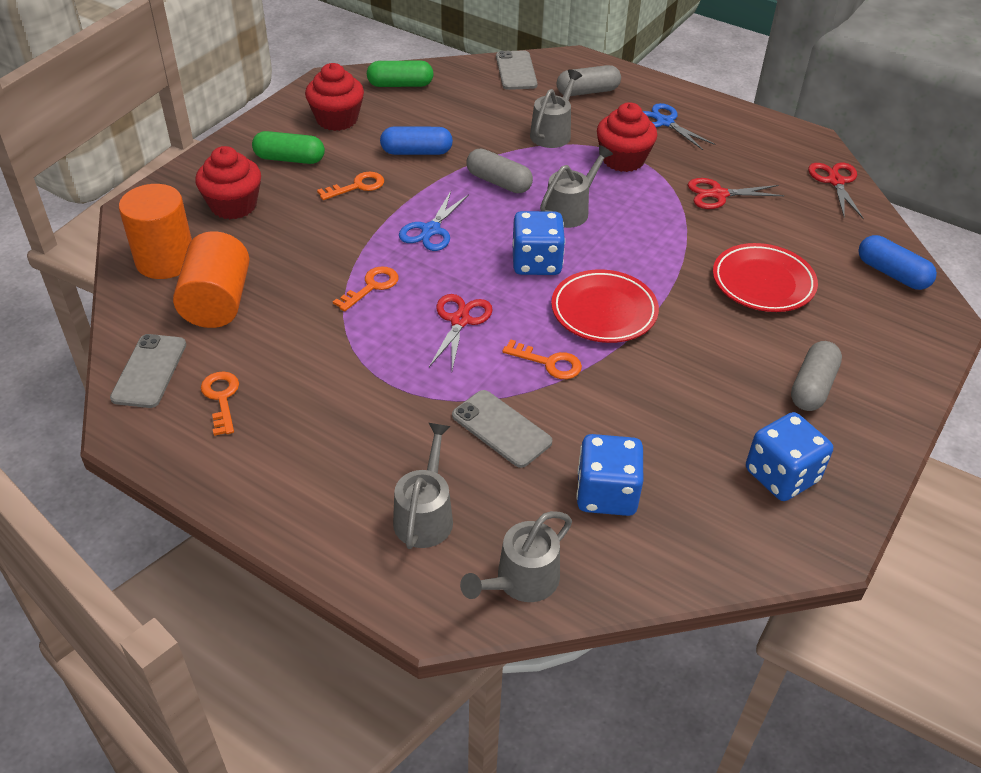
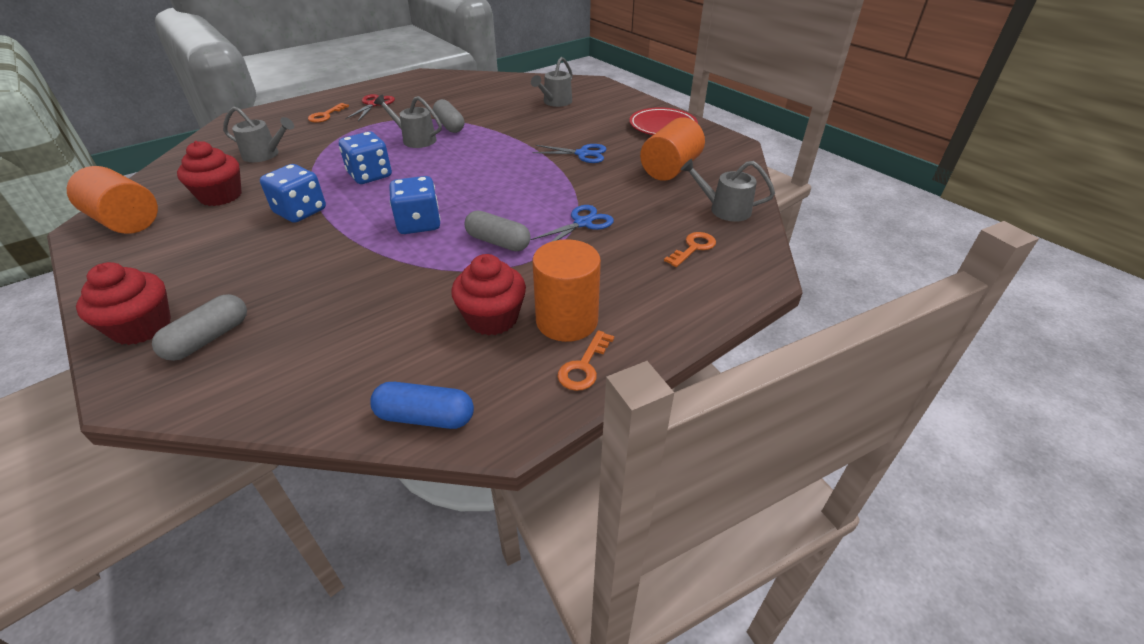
blue capsule: 2 -> 1
green capsule: 2 -> 0
grey phone: 3 -> 0
orange cylinder: 2 -> 3
orange key: 4 -> 3
red plate: 2 -> 1
red scissors: 3 -> 1

